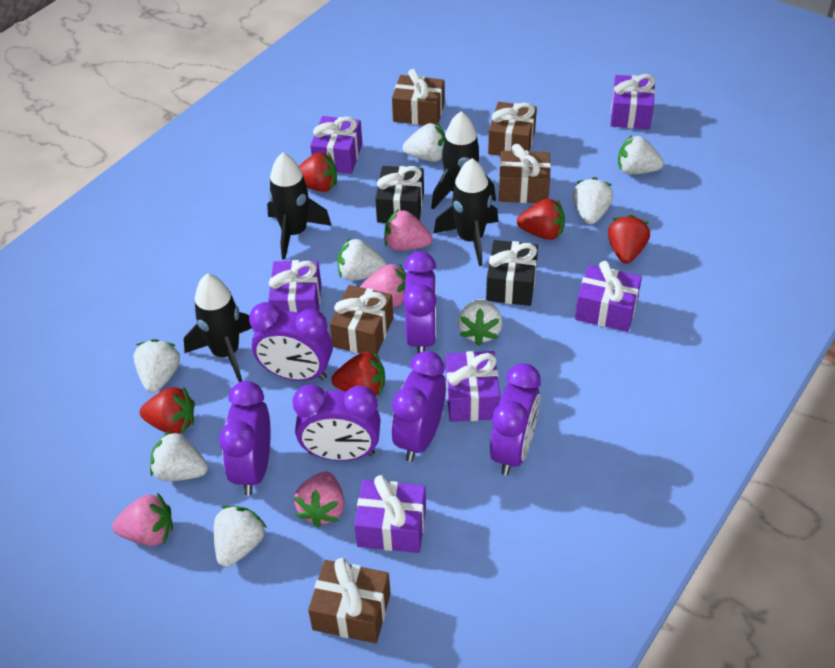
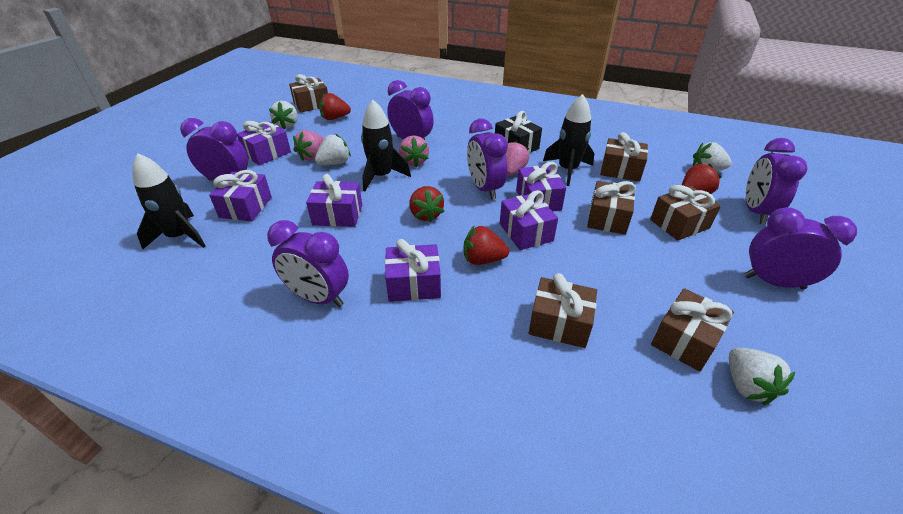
black gift: 2 -> 1
black rocket: 4 -> 3
brown gift: 5 -> 6
pink strawberry: 4 -> 3
red strawberry: 5 -> 4
white strawberry: 8 -> 4

